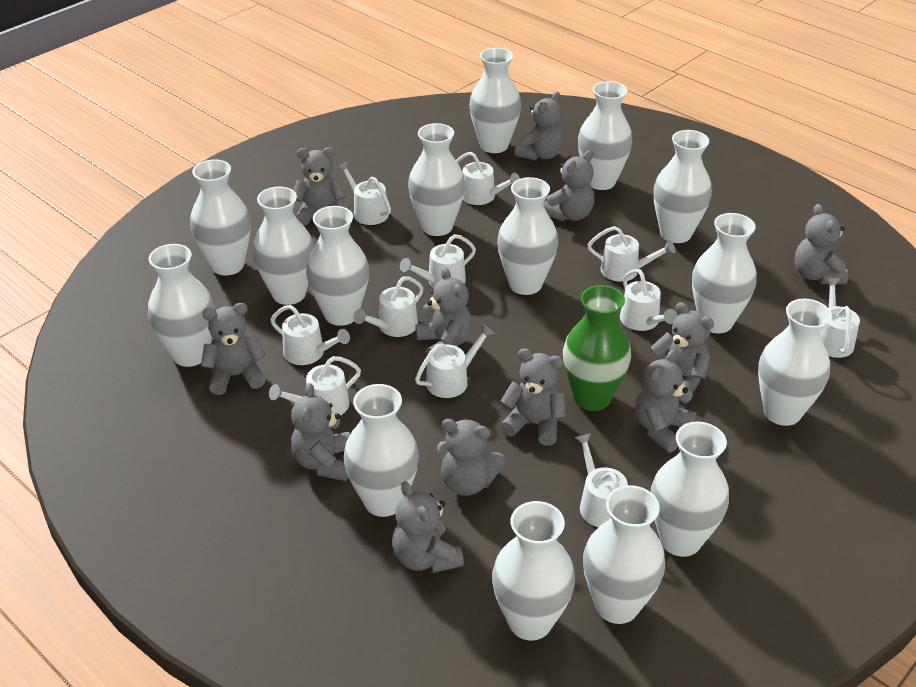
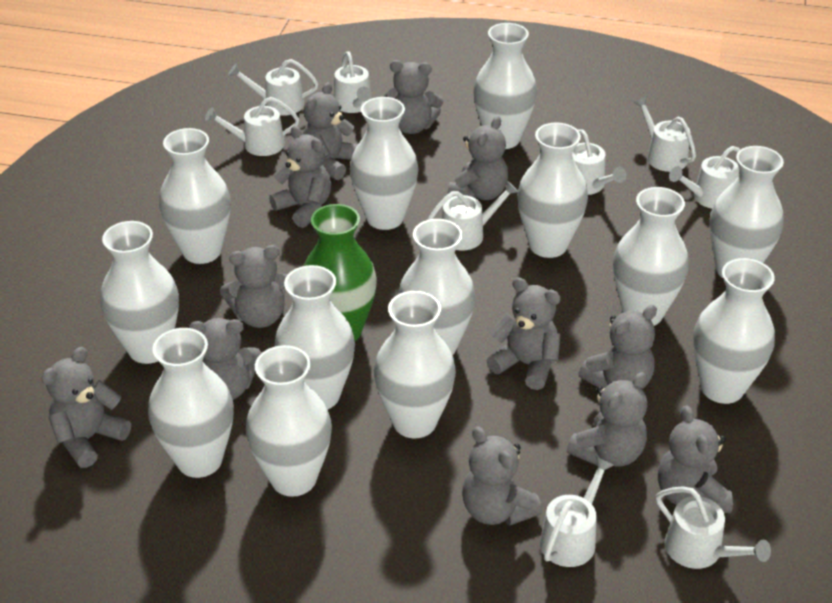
white vase: 15 -> 13
white watering can: 11 -> 9

